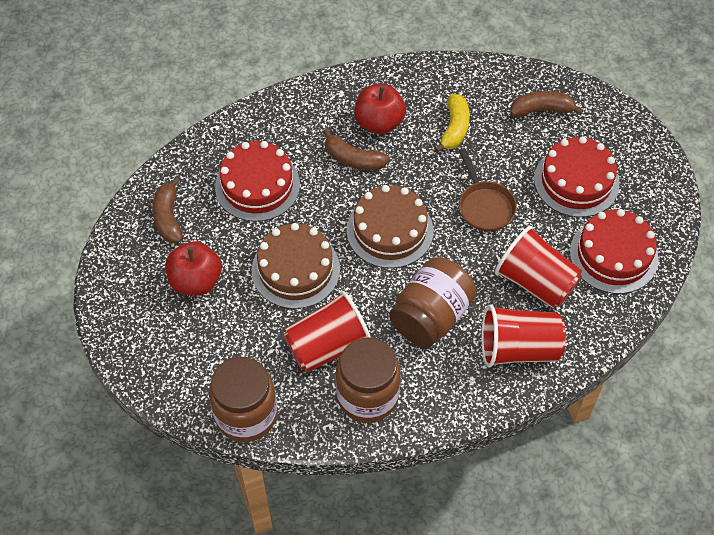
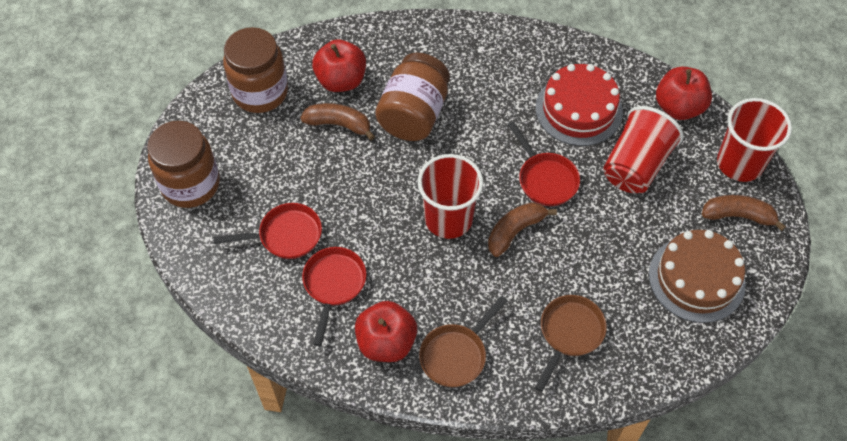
brown cake: 2 -> 1
brown pan: 1 -> 2
red apple: 2 -> 3
red cake: 3 -> 1
red pan: 0 -> 3
yellow banana: 1 -> 0

